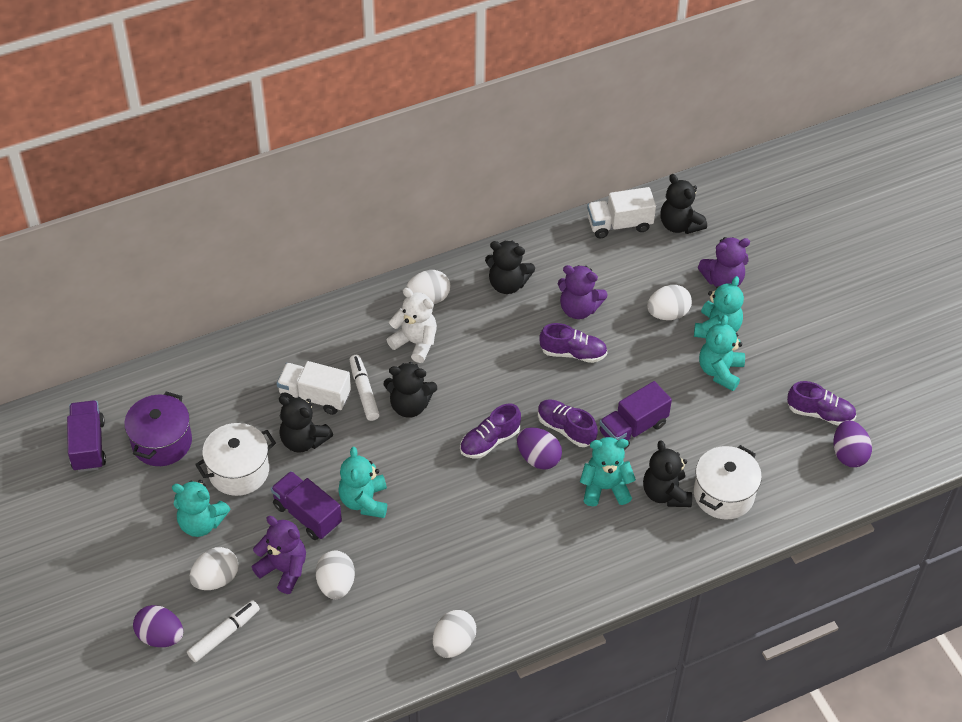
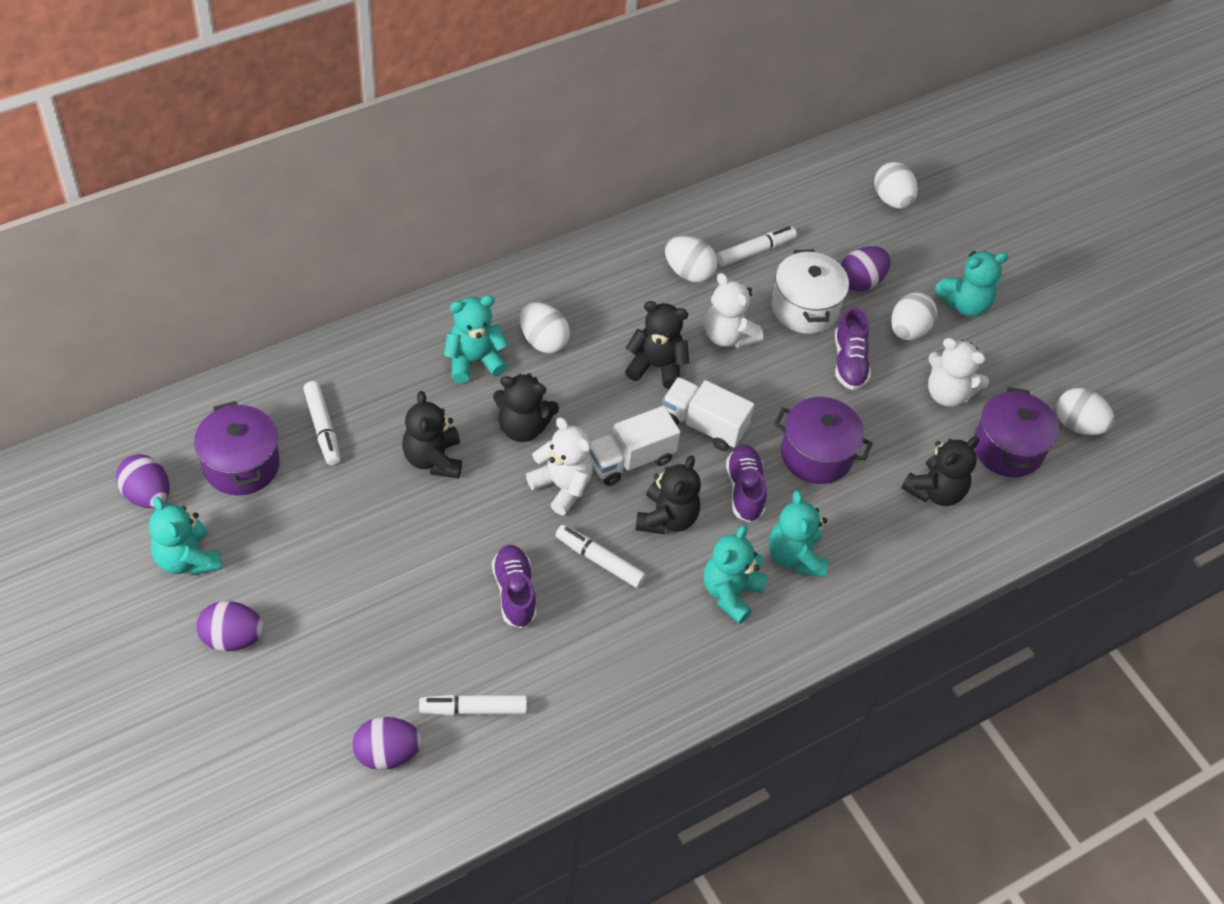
purple egg: 3 -> 4
purple pot: 1 -> 3
purple shoe: 4 -> 3
purple teddy bear: 3 -> 0
purple truck: 3 -> 0
white marker: 2 -> 4
white pot: 2 -> 1
white teddy bear: 1 -> 3

